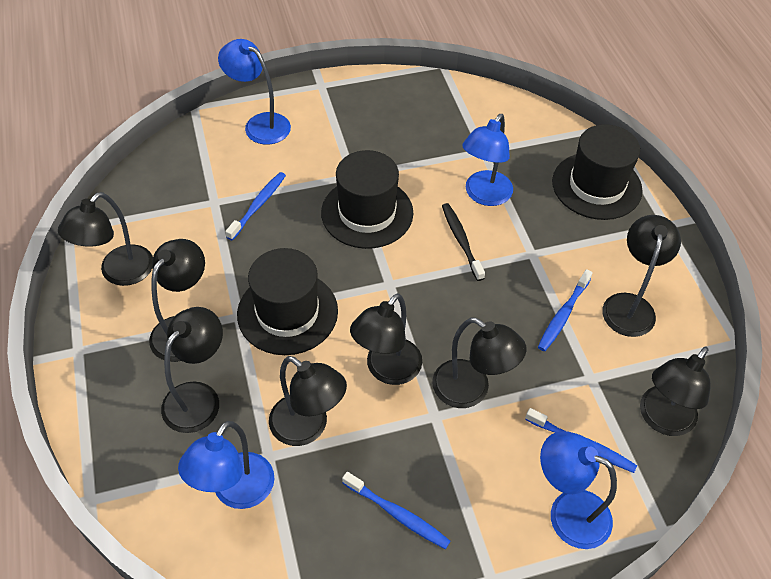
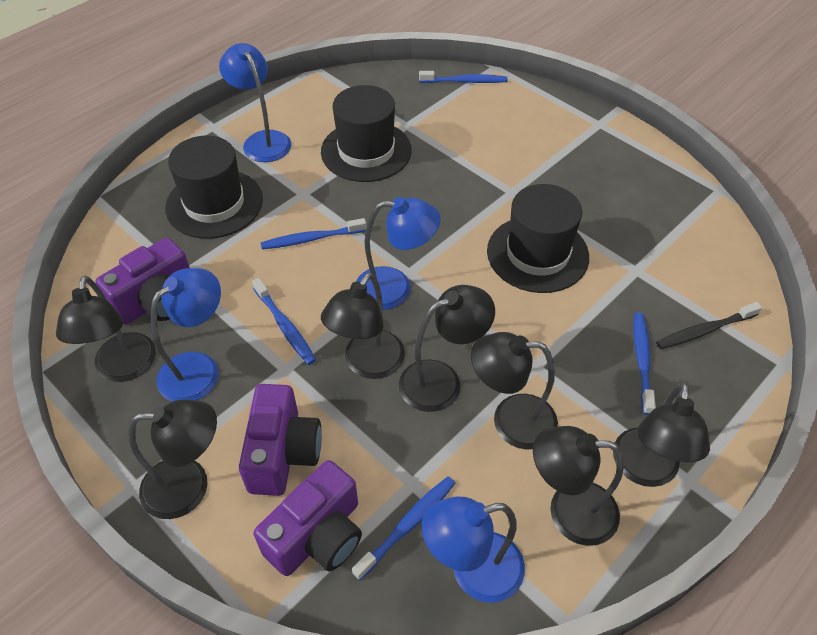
black lamp: 8 -> 7
blue toothbrush: 4 -> 5
purple camera: 0 -> 3

